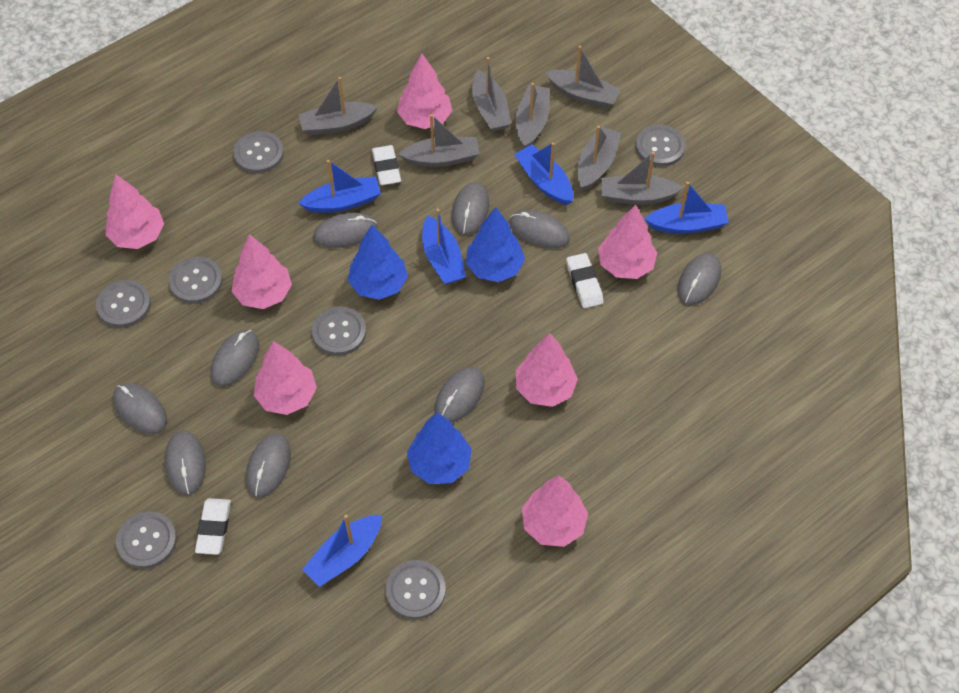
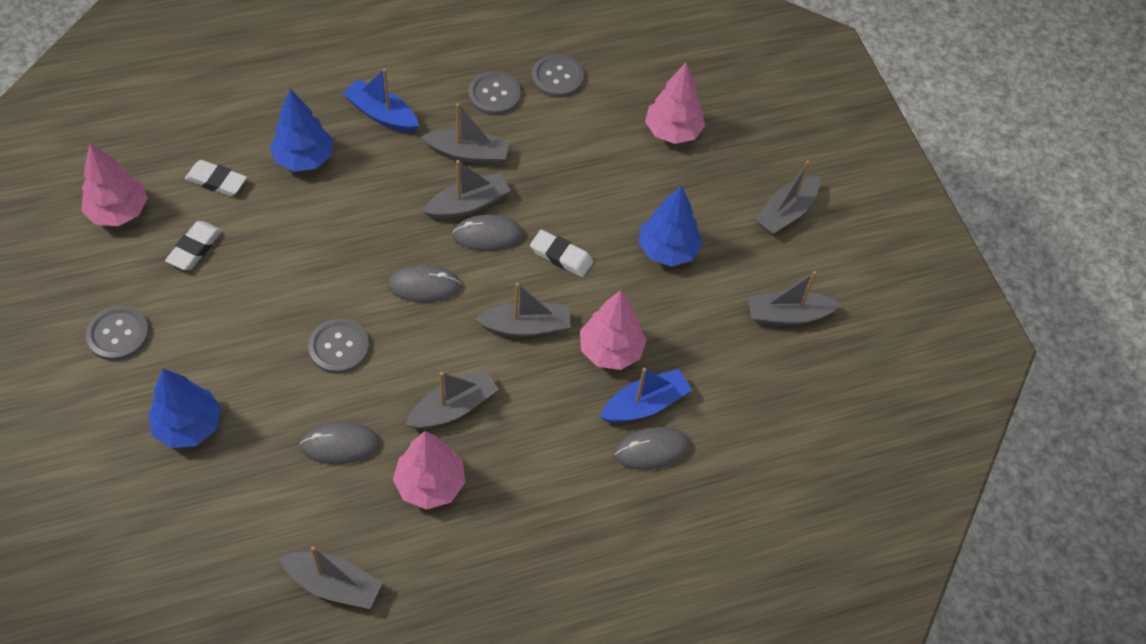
blue boat: 5 -> 2
grey button: 7 -> 4
grey mouse: 9 -> 4
pink tree: 7 -> 4

